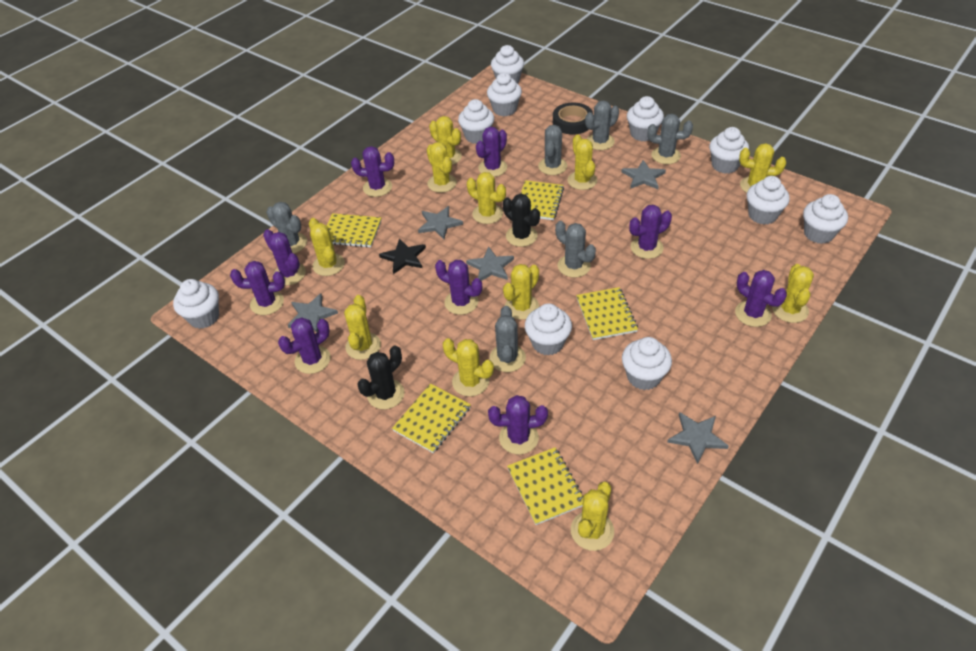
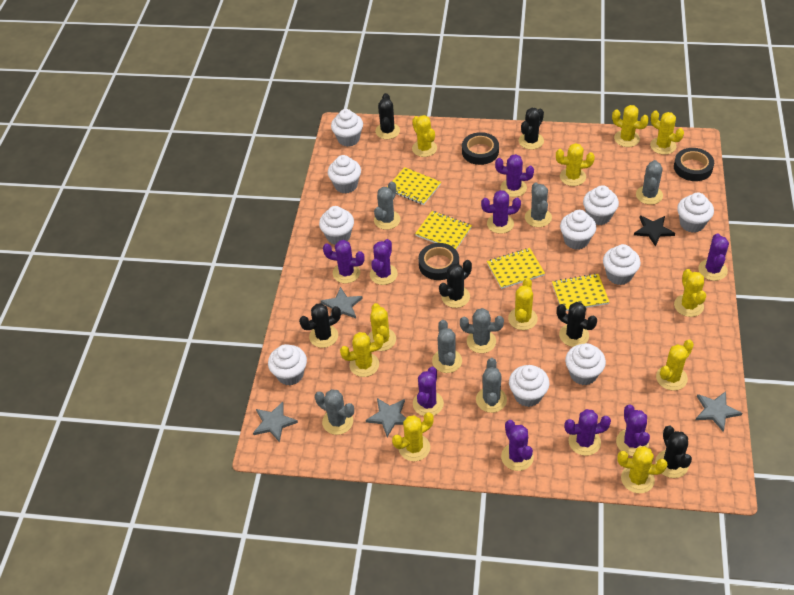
black cactus: 2 -> 6
black tape: 1 -> 3
grey cactus: 6 -> 7
grey star: 5 -> 4
yellow notebook: 5 -> 4

